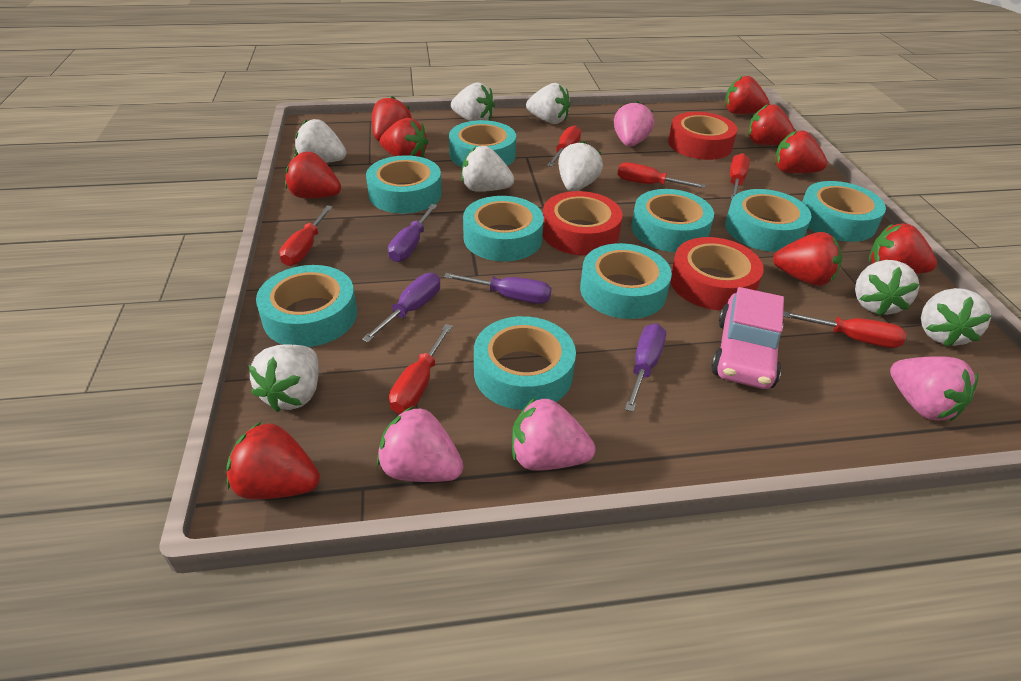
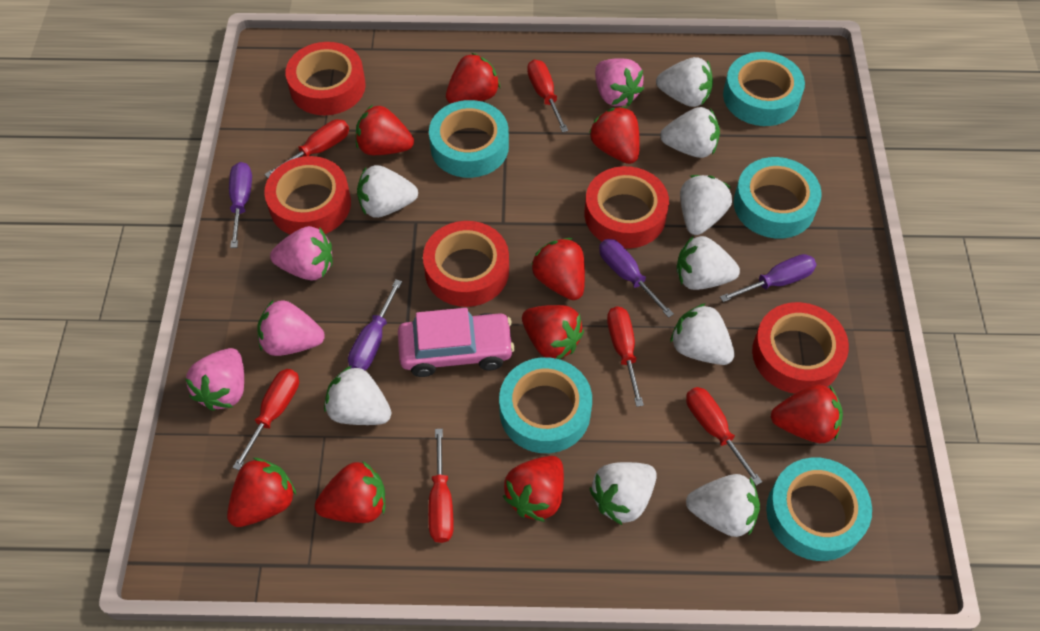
red tape: 3 -> 5
turquoise tape: 9 -> 5
white strawberry: 8 -> 9

